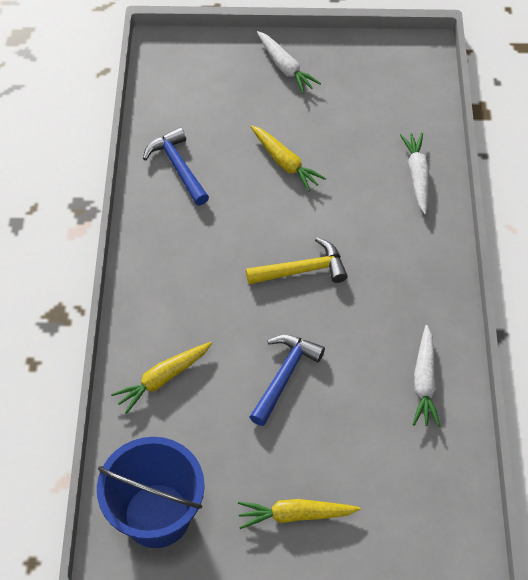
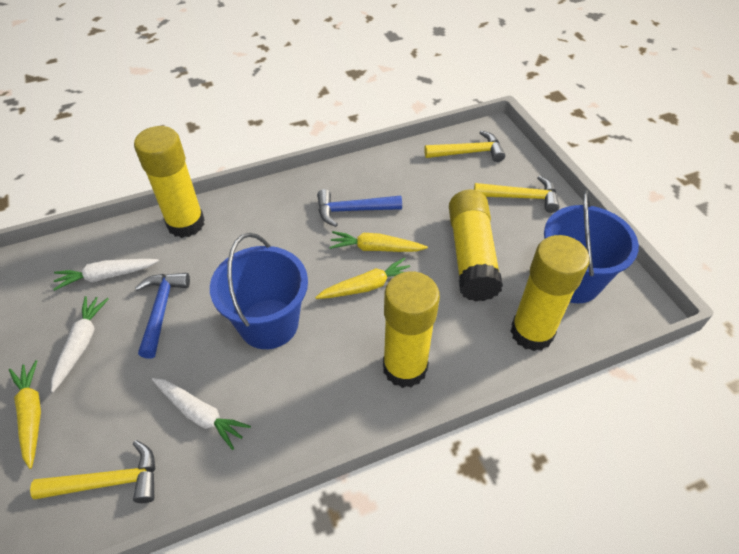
blue bucket: 1 -> 2
yellow glue stick: 0 -> 4
yellow hammer: 1 -> 3

